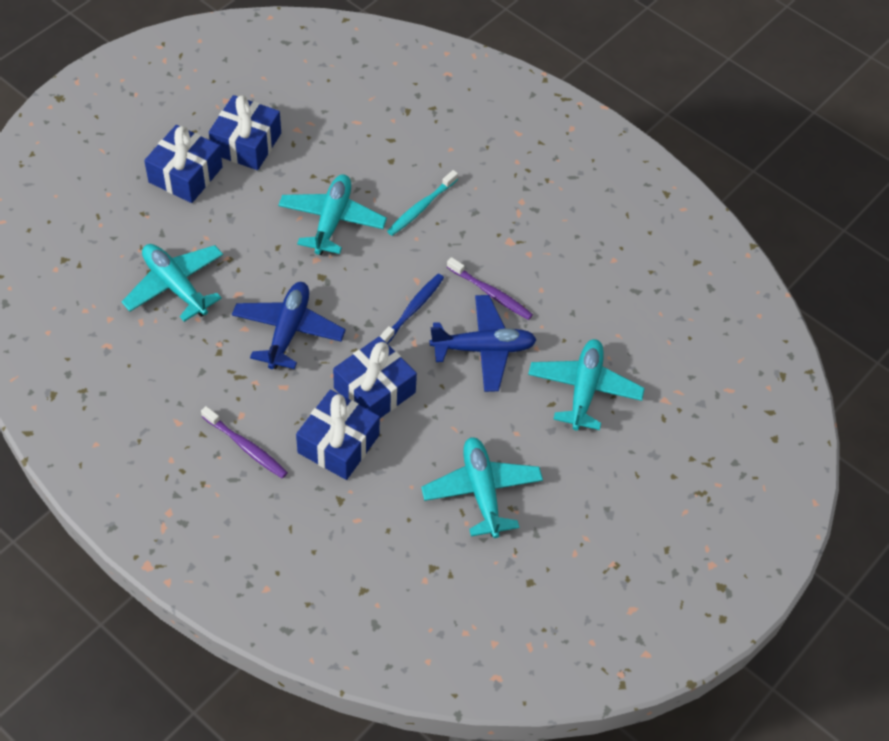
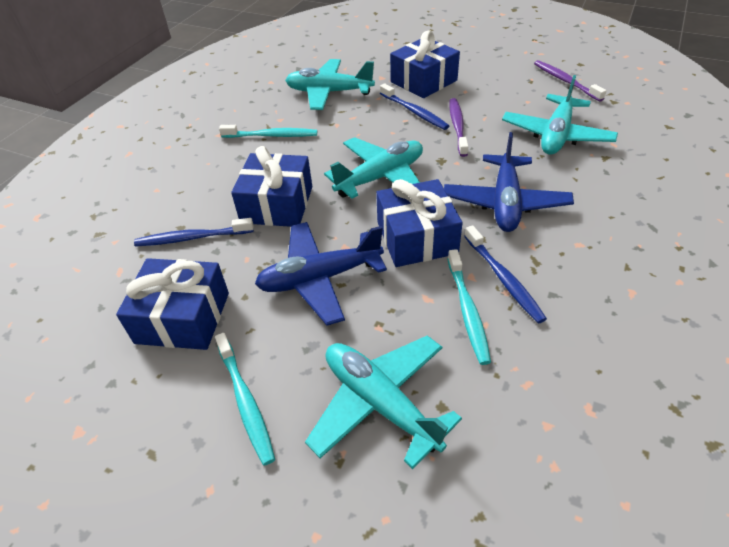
blue toothbrush: 1 -> 3
turquoise toothbrush: 1 -> 3

